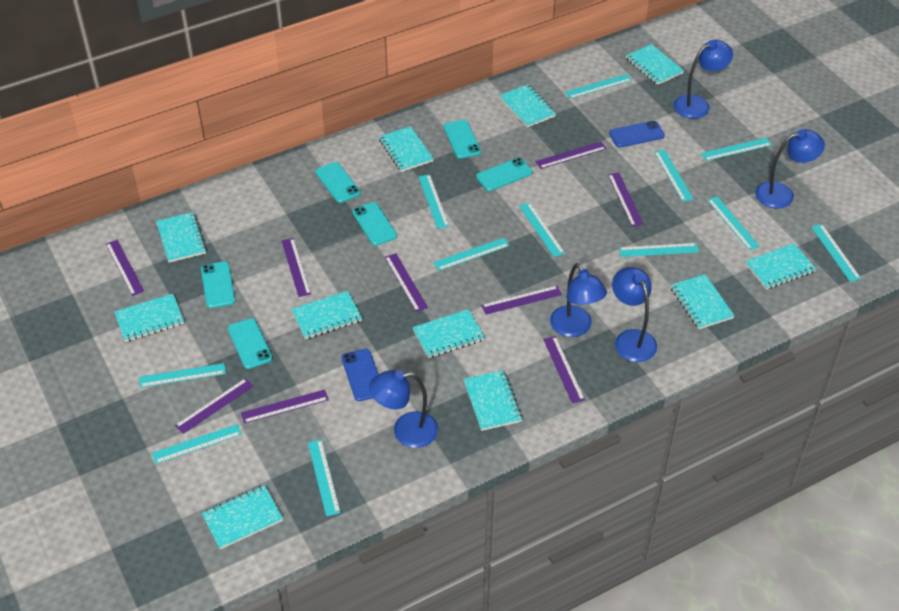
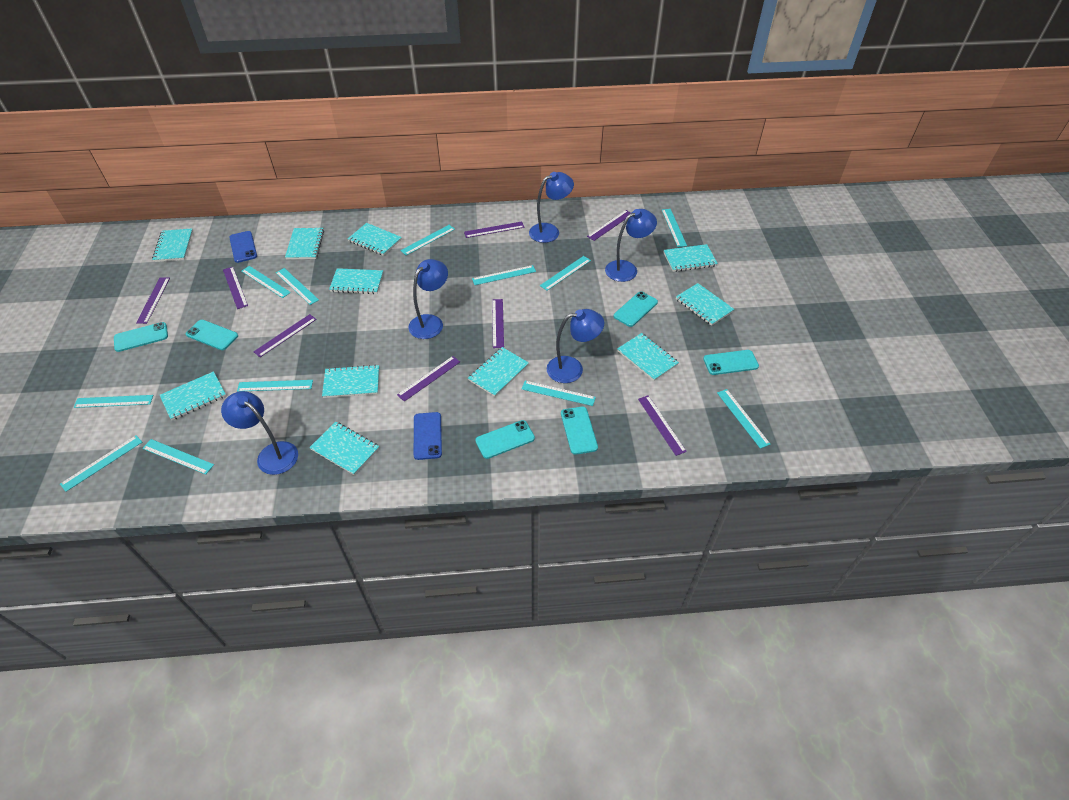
purple ruler: 9 -> 8

